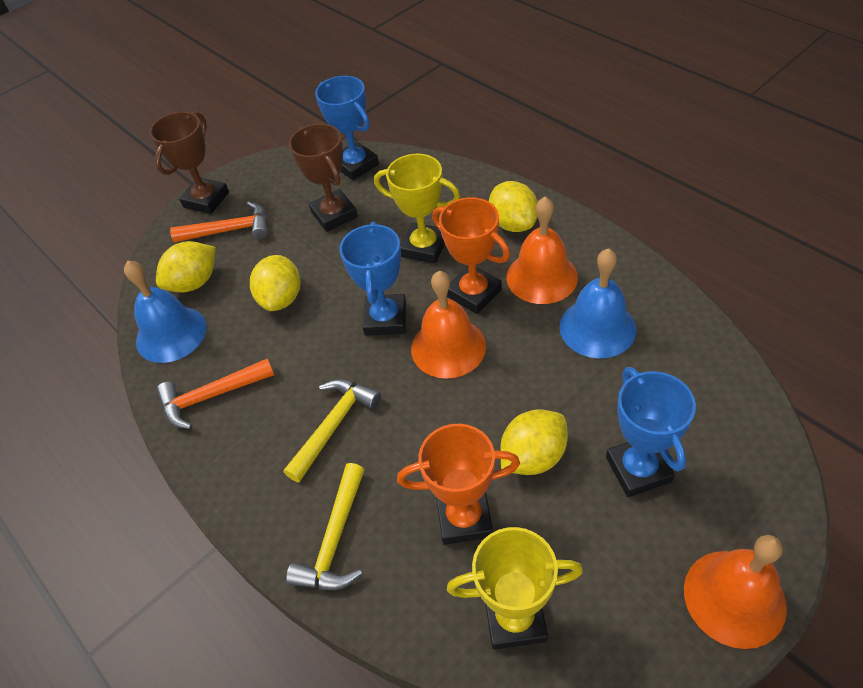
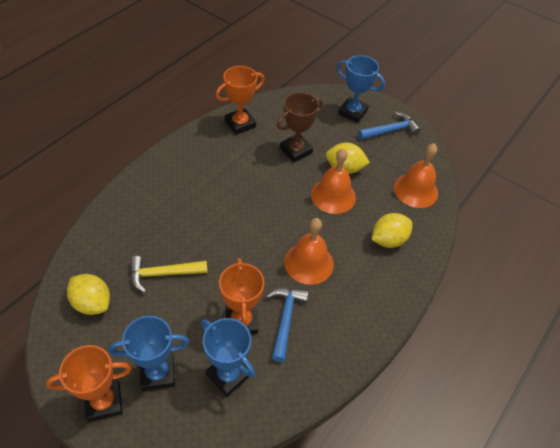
blue bell: 2 -> 0
blue hammer: 0 -> 2
brown trophy: 2 -> 1
orange hammer: 2 -> 0
orange trophy: 2 -> 3
yellow hammer: 2 -> 1
yellow lemon: 4 -> 3
yellow trophy: 2 -> 0

